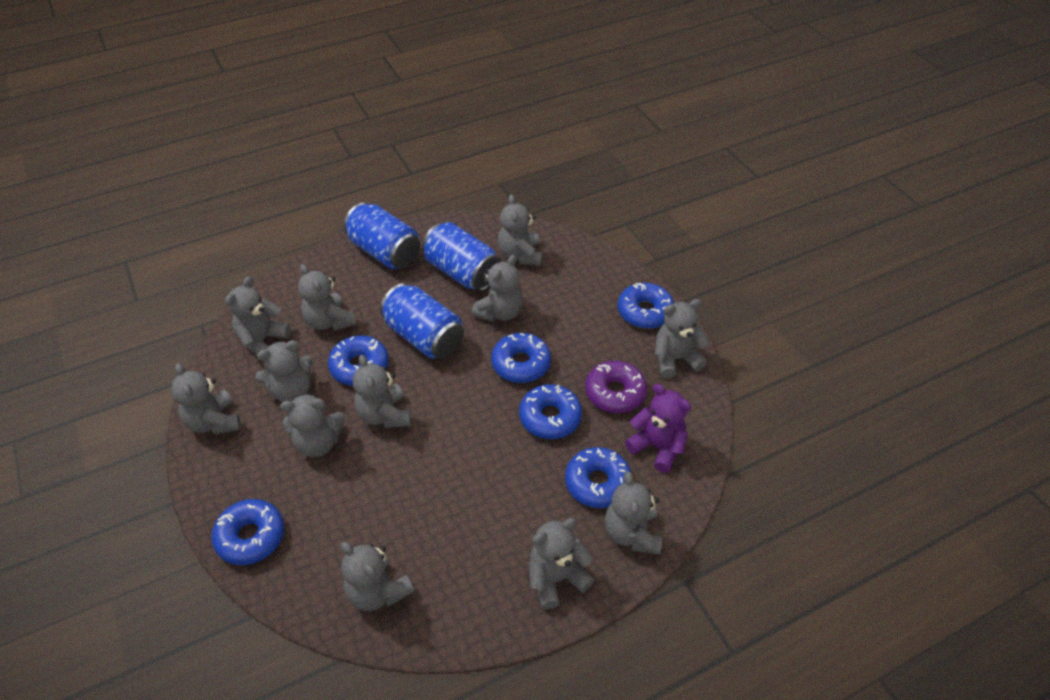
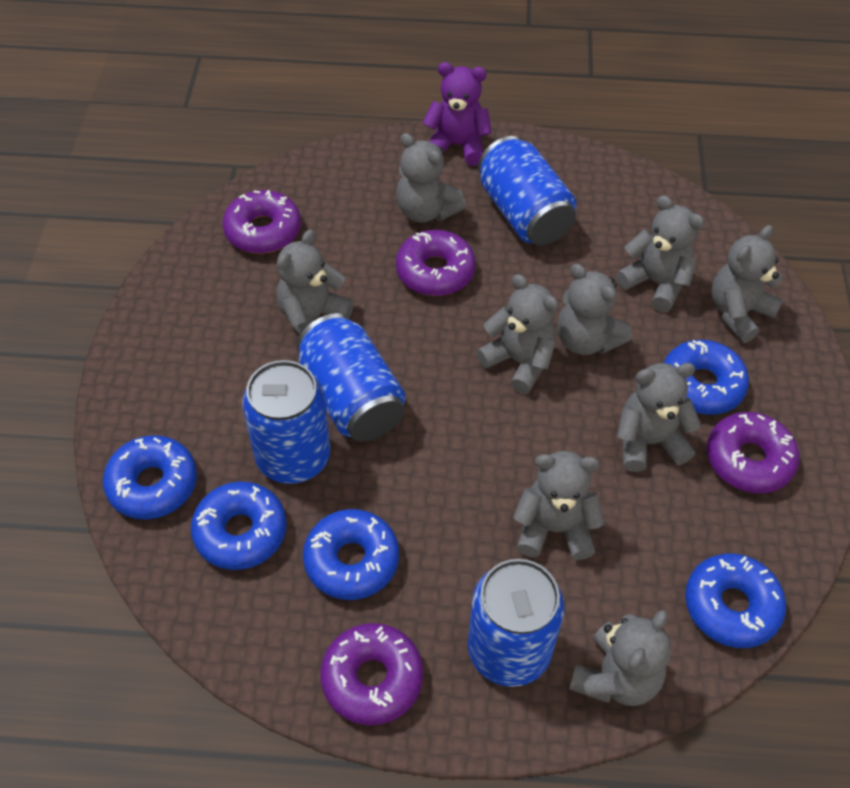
blue can: 3 -> 4
blue donut: 6 -> 5
grey teddy bear: 12 -> 9
purple donut: 1 -> 4

